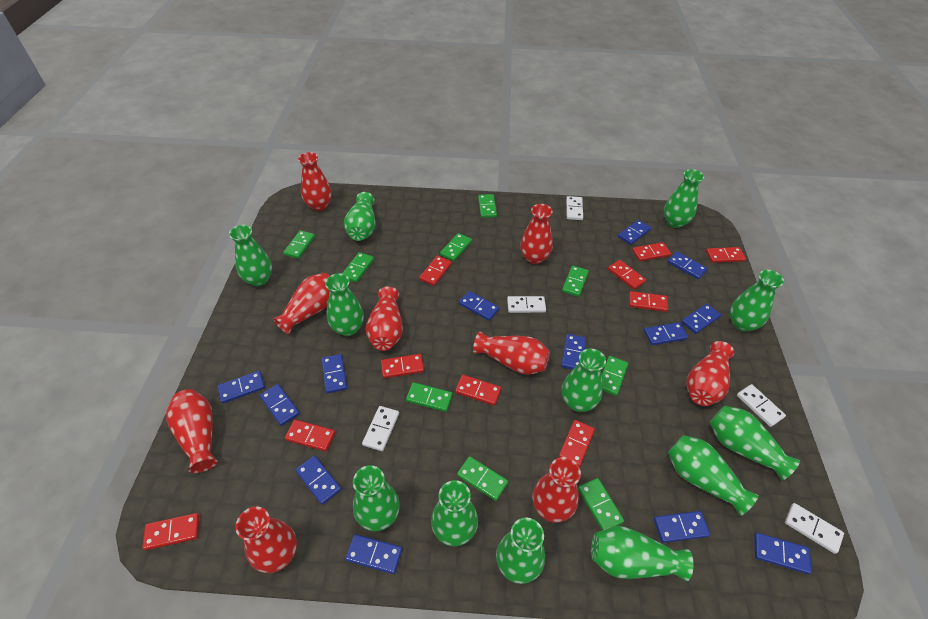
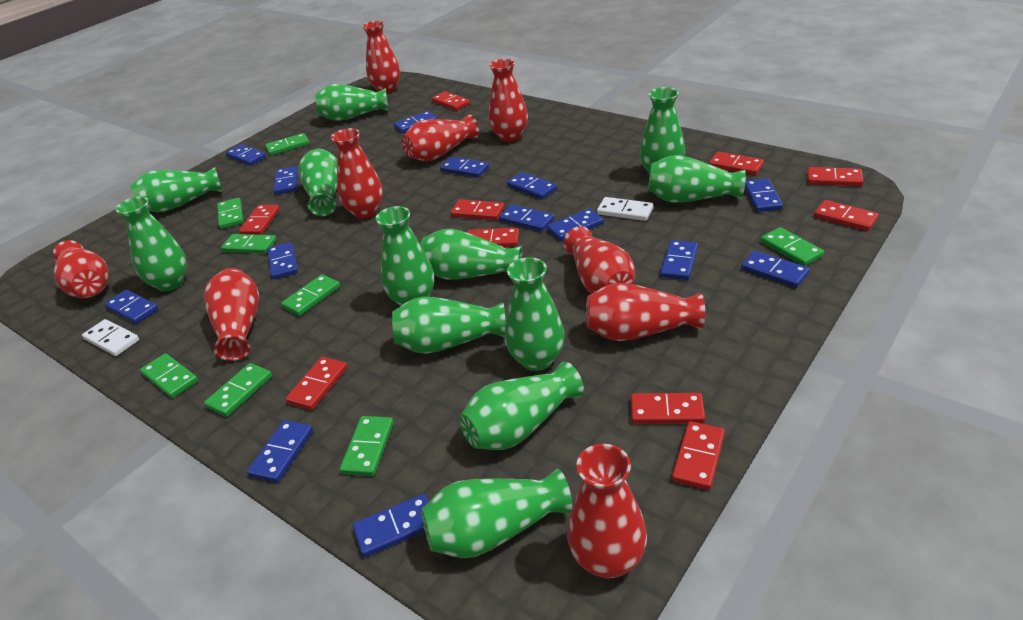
blue domino: 13 -> 14
green domino: 9 -> 8
white domino: 5 -> 2

